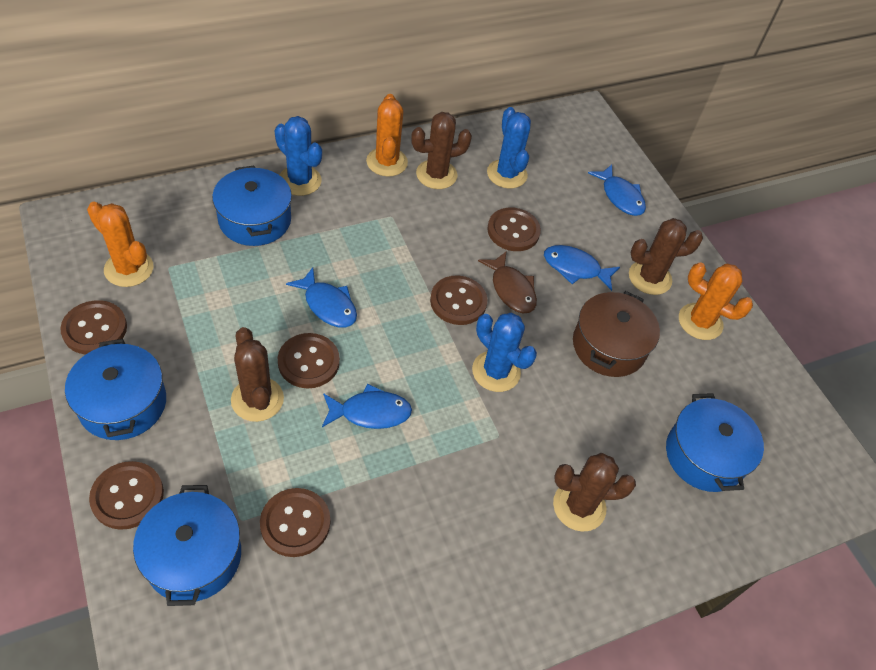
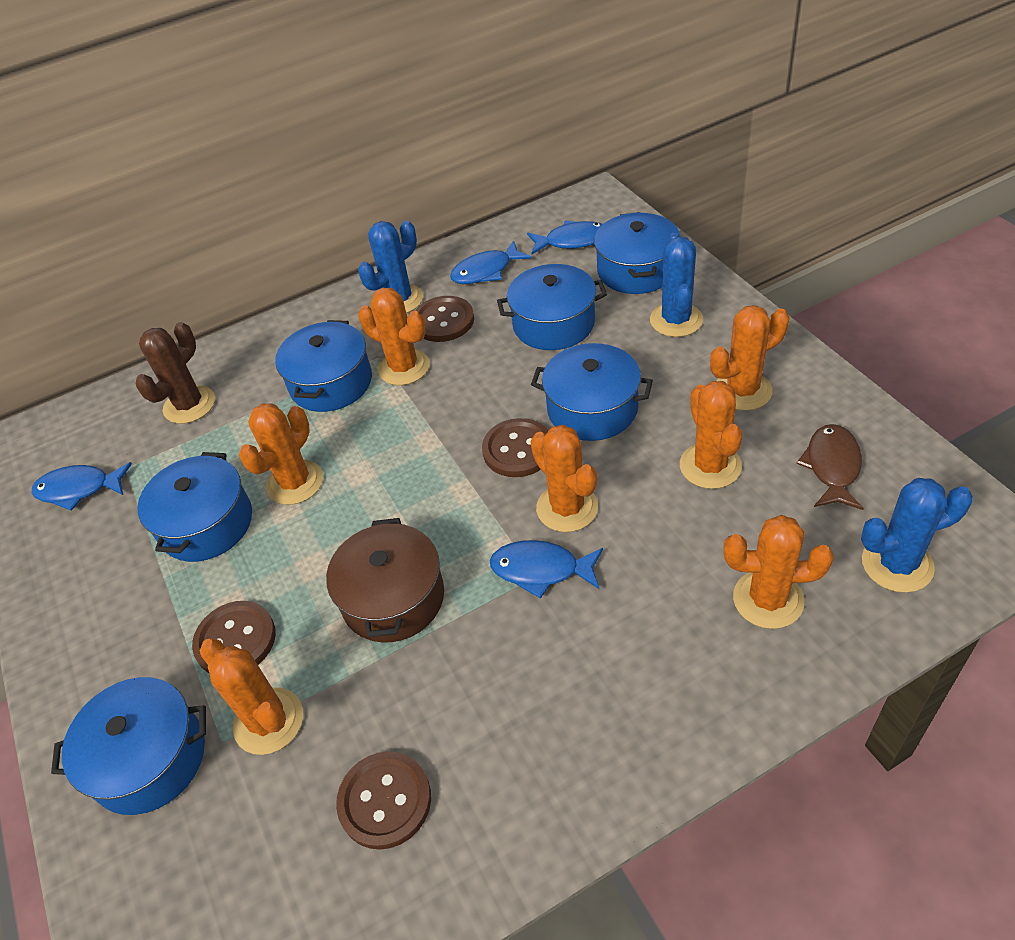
blue pot: 4 -> 6
brown button: 6 -> 4
brown cactus: 4 -> 1
orange cactus: 3 -> 7

